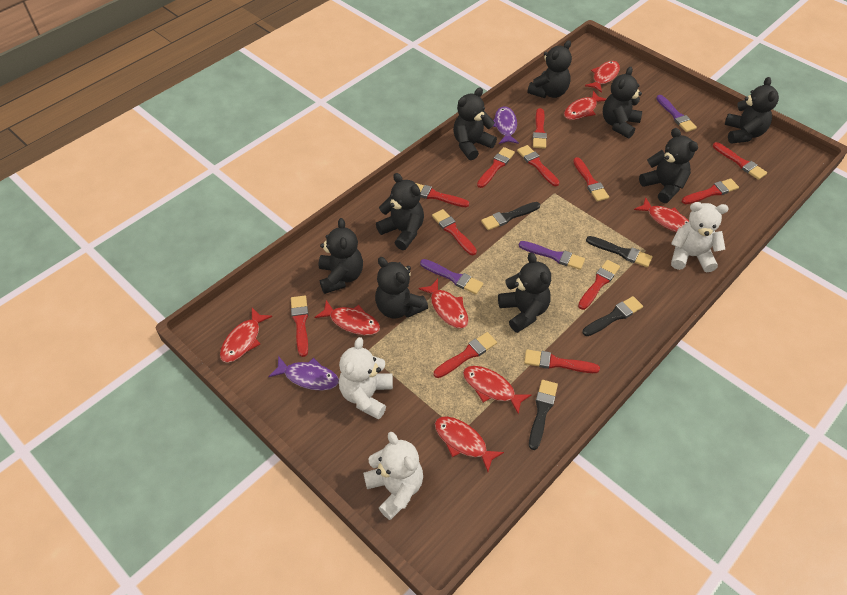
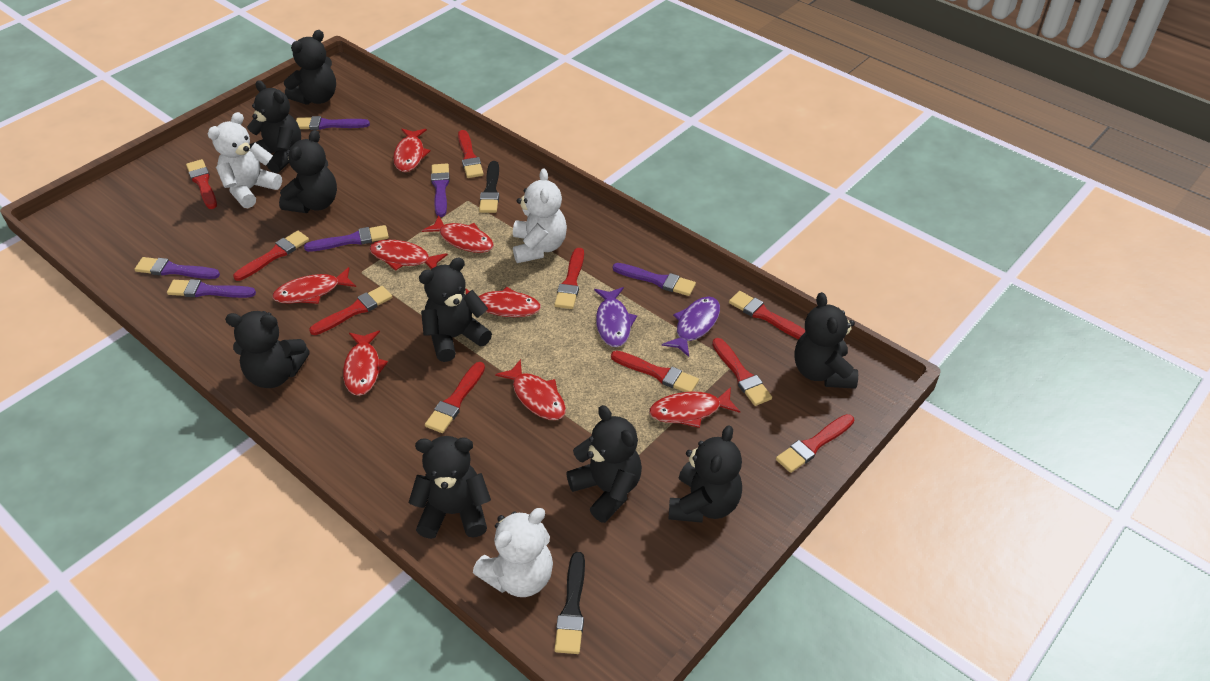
black brush: 4 -> 2
purple brush: 3 -> 6
red brush: 12 -> 10

